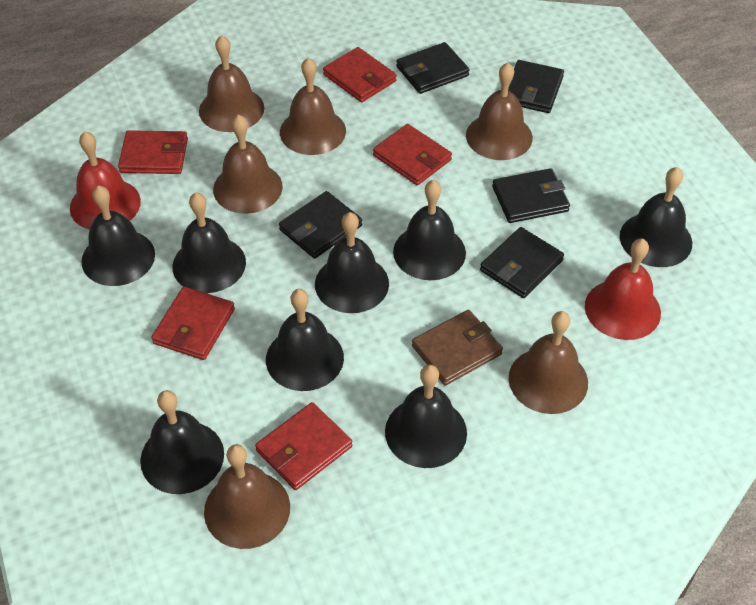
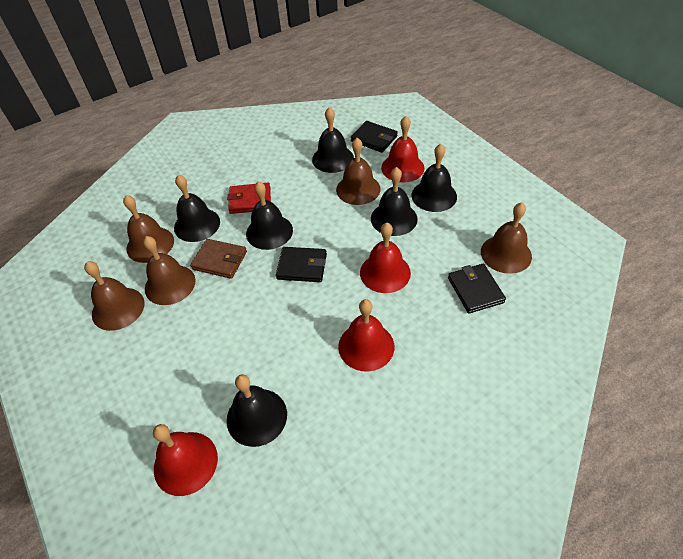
black bell: 8 -> 6
black wallet: 5 -> 3
brown bell: 6 -> 5
red bell: 2 -> 4
red wallet: 5 -> 1

